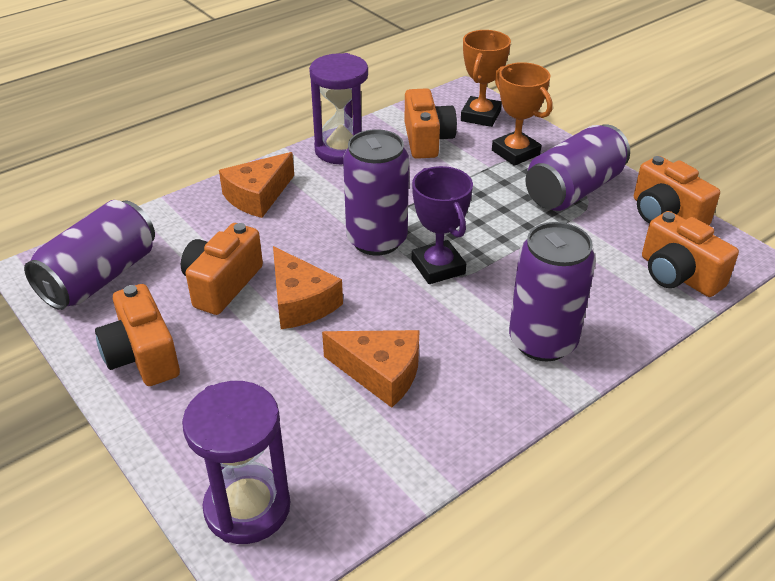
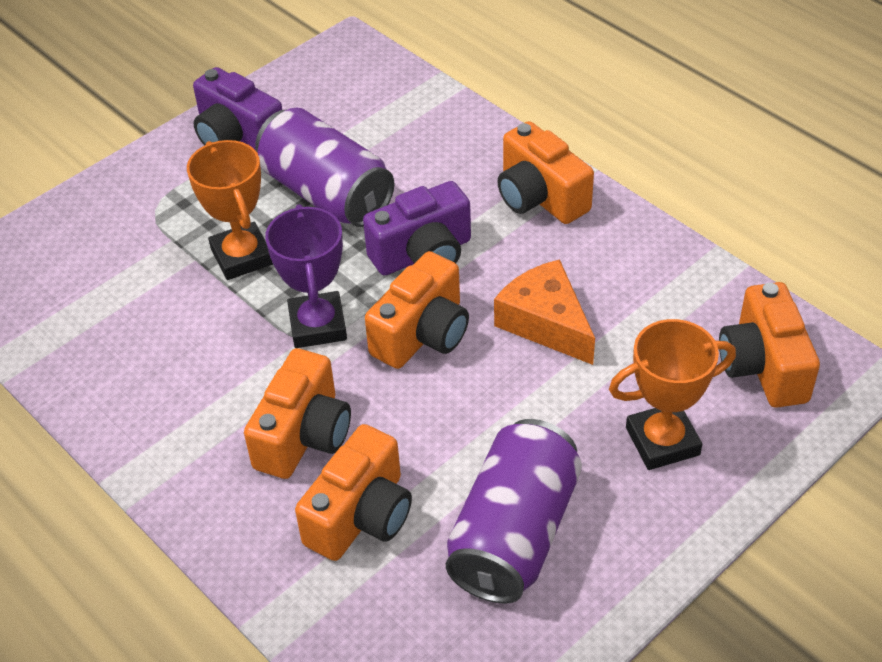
orange cheese: 3 -> 1
purple camera: 0 -> 2
purple can: 4 -> 2
purple hourglass: 2 -> 0

